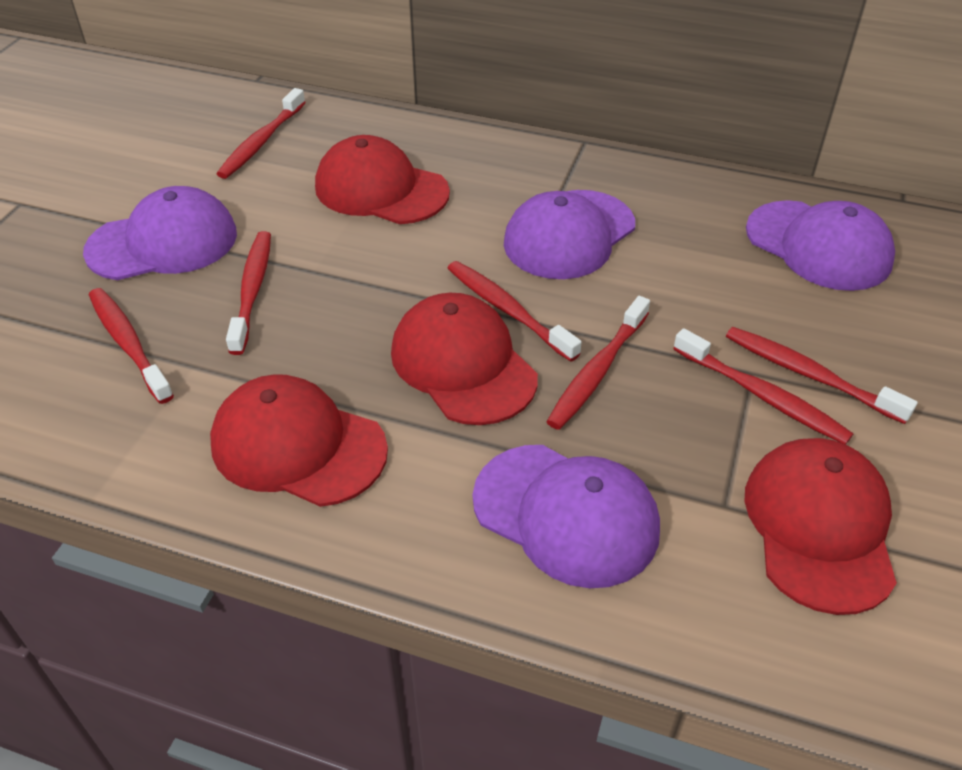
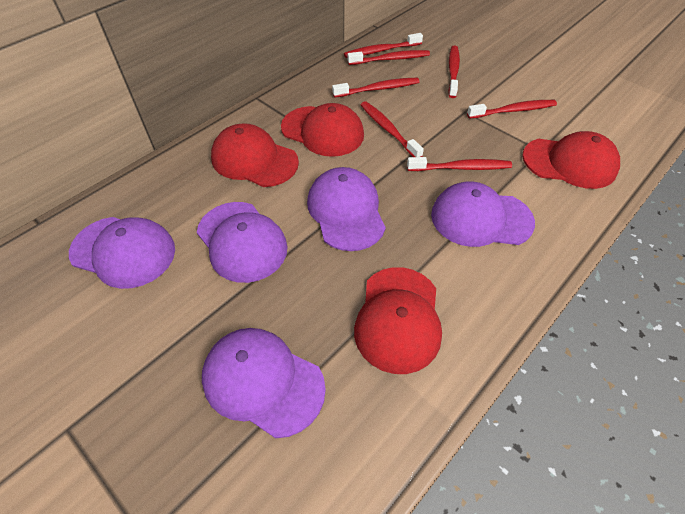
purple cap: 4 -> 5

